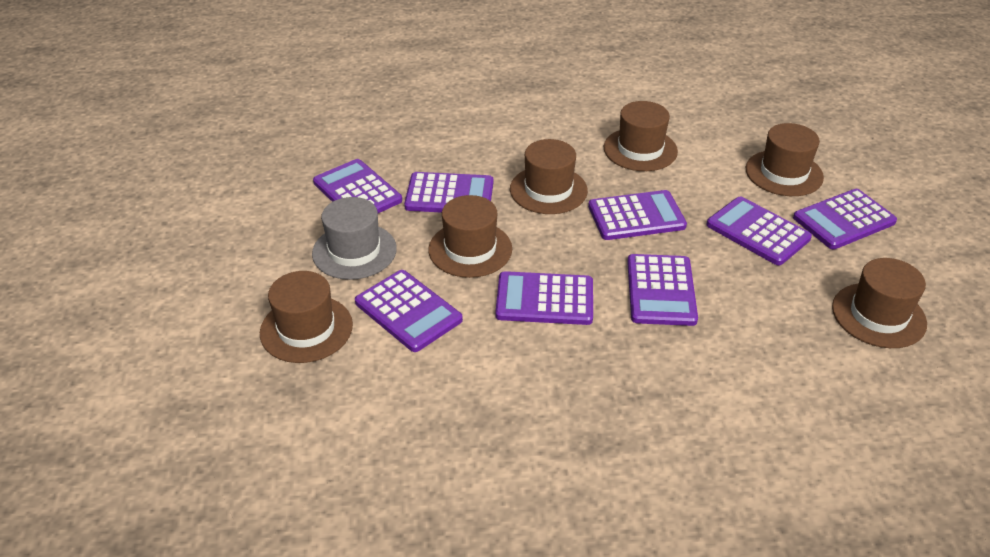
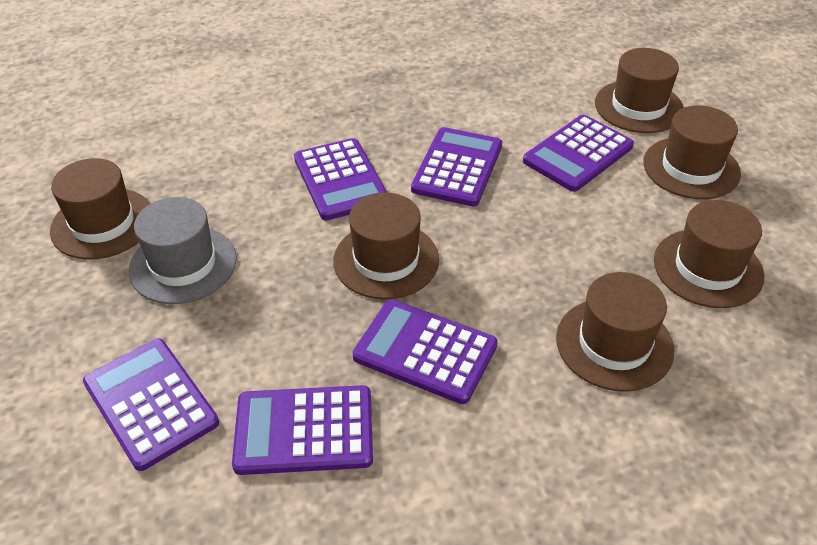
purple calculator: 8 -> 6

